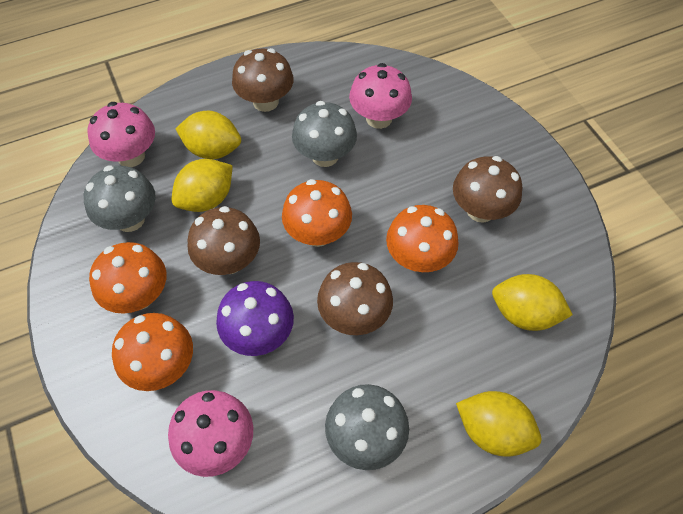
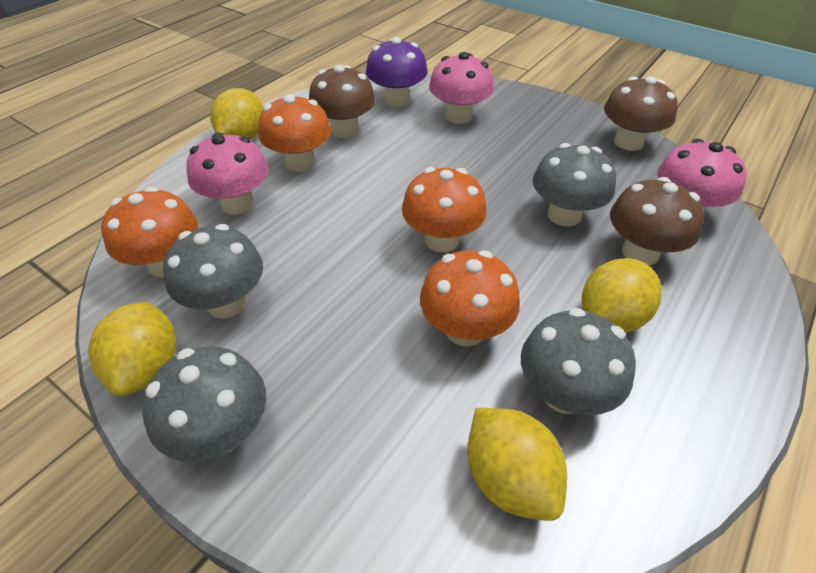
brown mushroom: 4 -> 3
grey mushroom: 3 -> 4

